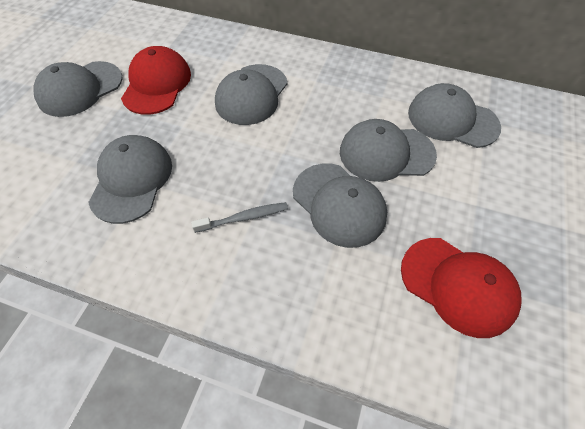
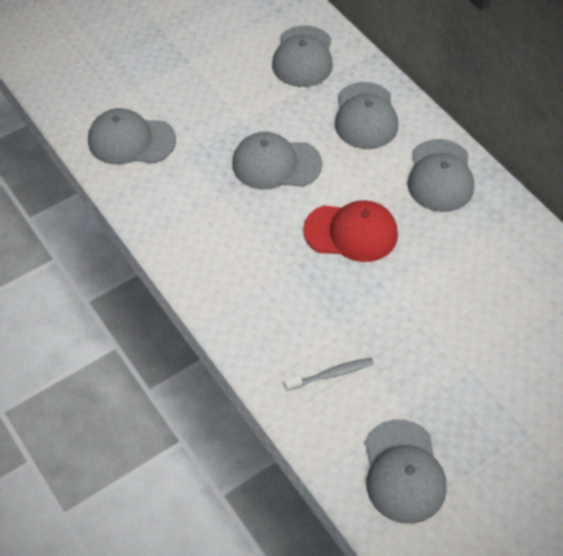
red cap: 2 -> 1

